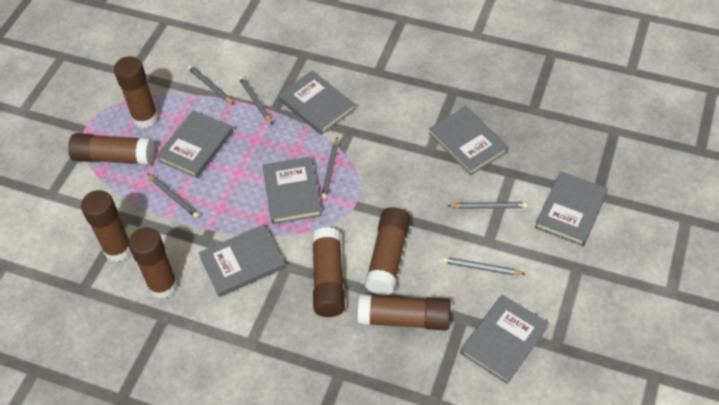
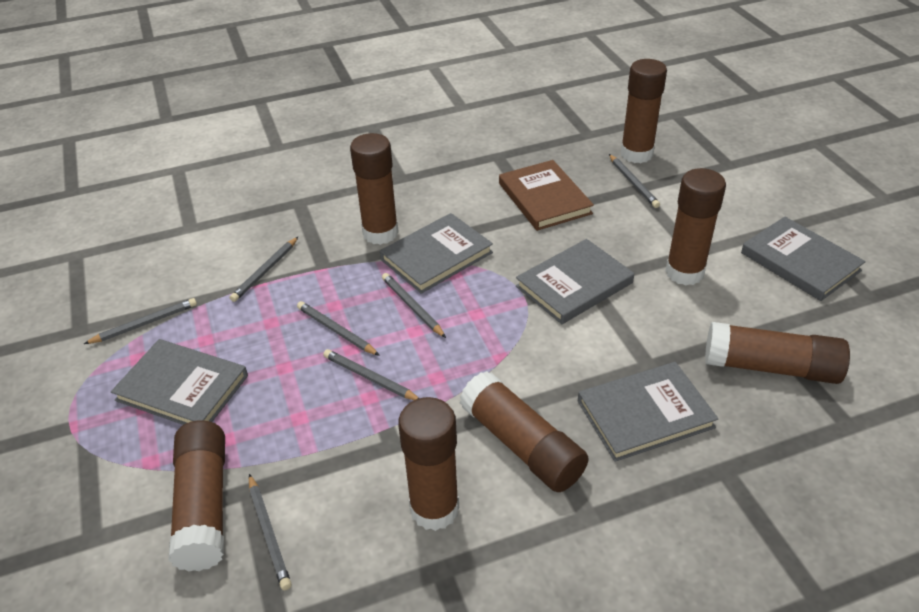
brown book: 0 -> 1
grey book: 7 -> 5
grey pencil: 6 -> 7

